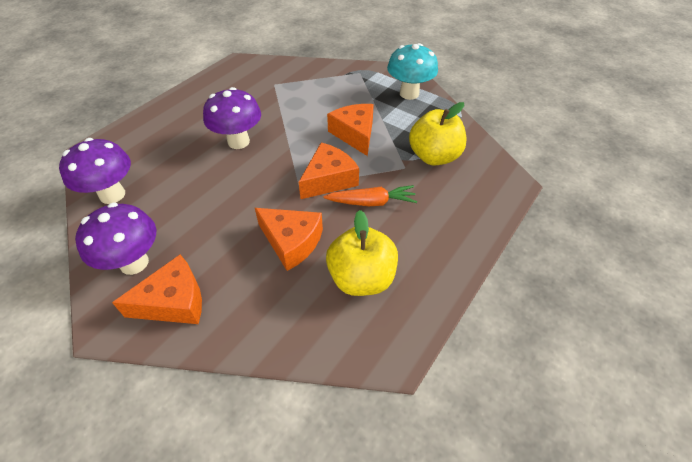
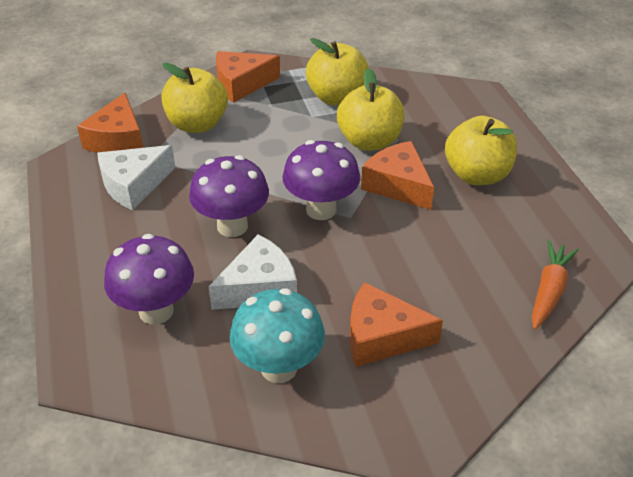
white cheese: 0 -> 2
yellow apple: 2 -> 4

